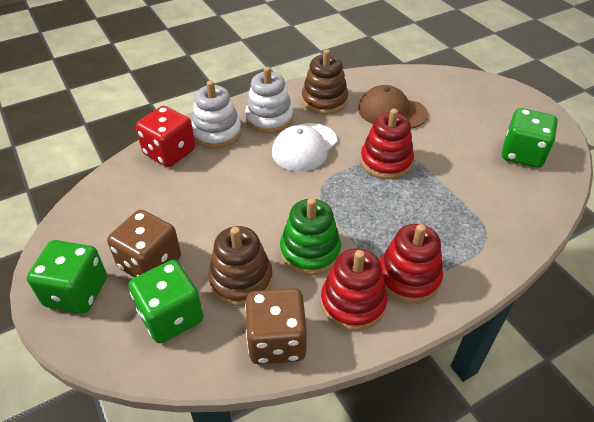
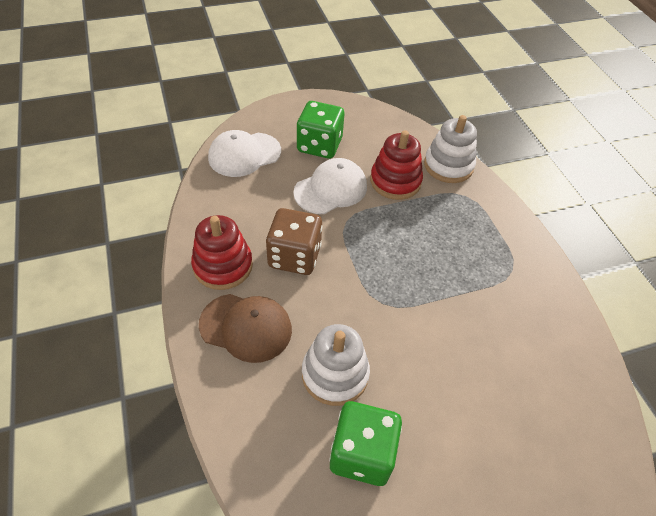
brown dice: 2 -> 1
brown stacking toy: 2 -> 0
green dice: 3 -> 2
green stacking toy: 1 -> 0
red dice: 1 -> 0
red stacking toy: 3 -> 2
white cap: 1 -> 2

